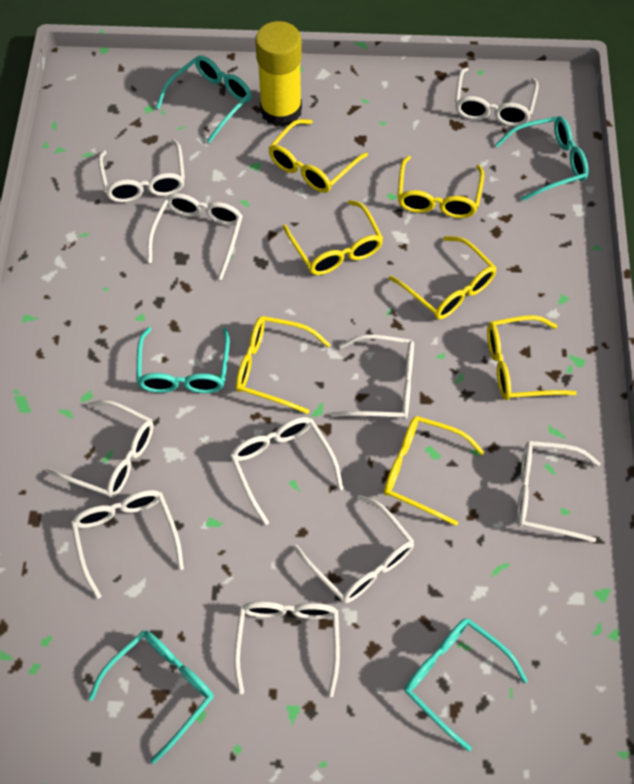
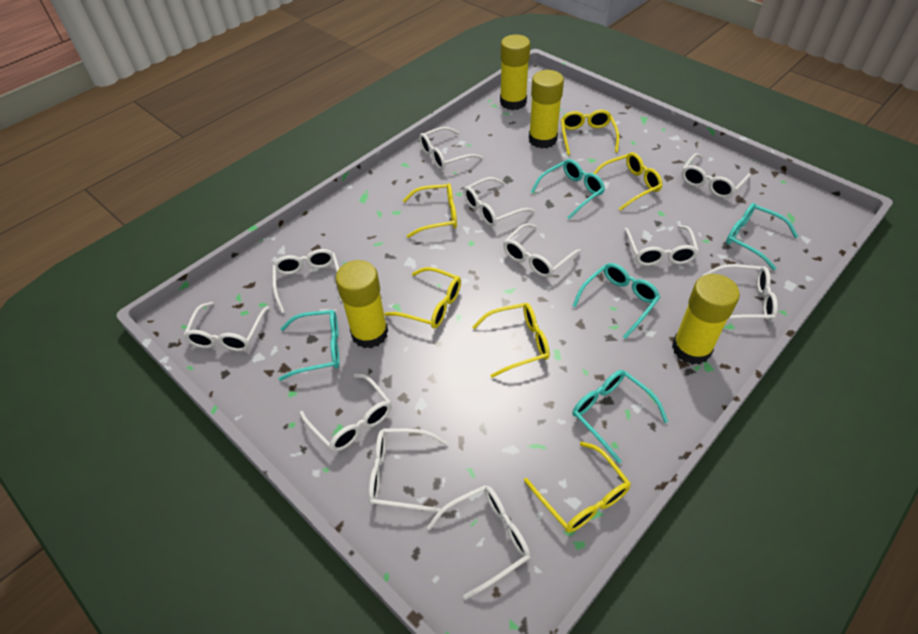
white glasses: 10 -> 11
yellow glasses: 7 -> 6
yellow glue stick: 1 -> 4

